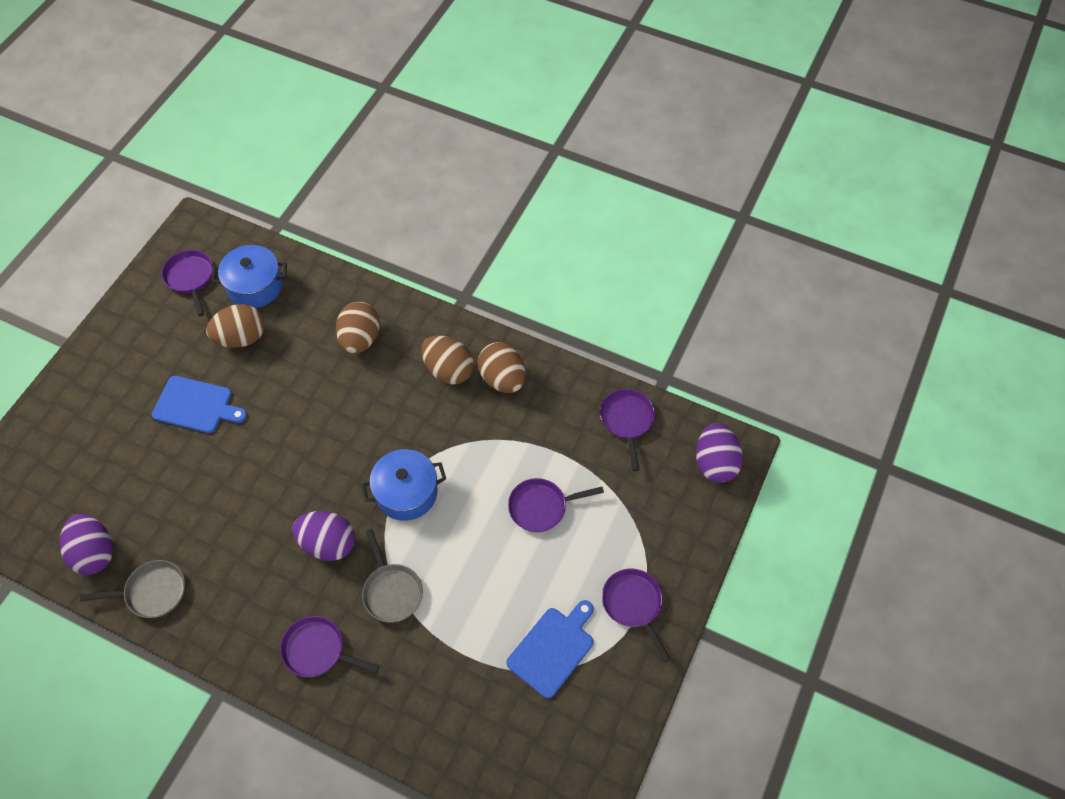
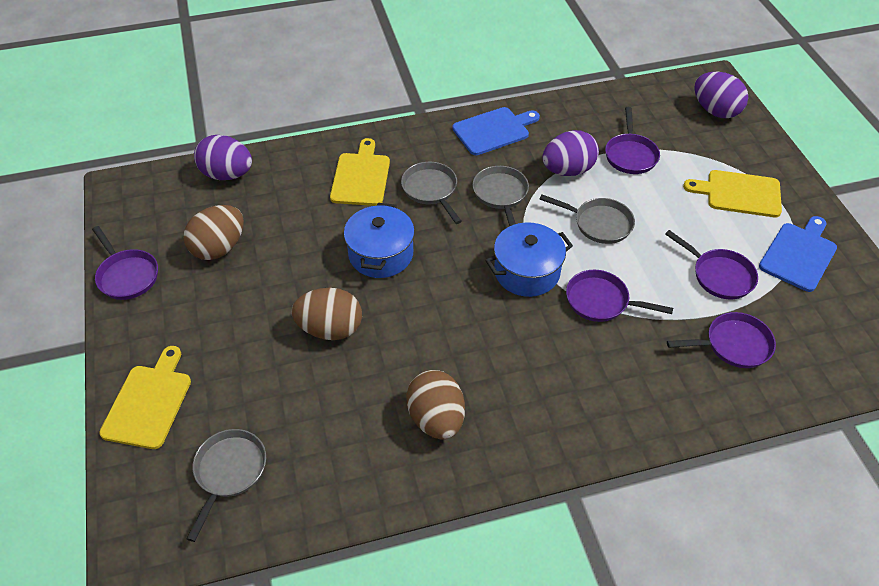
brown egg: 4 -> 3
grey pan: 2 -> 4
yellow cutting board: 0 -> 3

